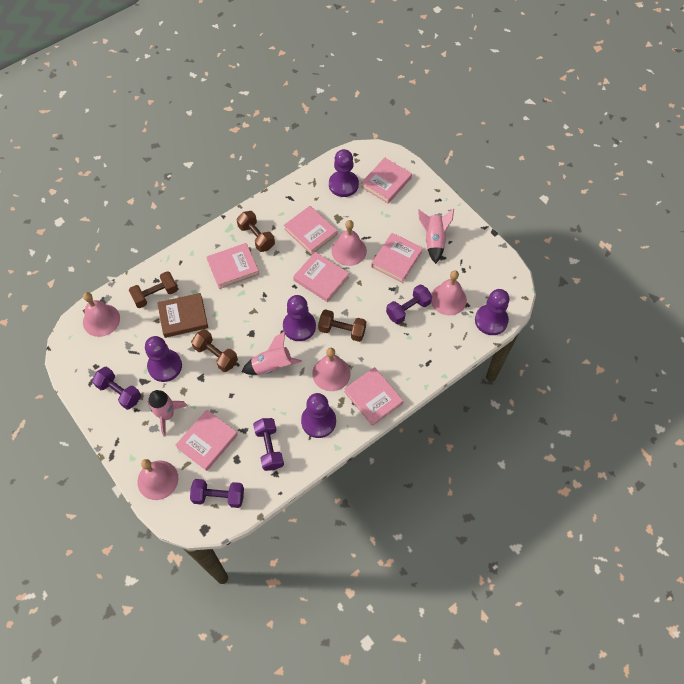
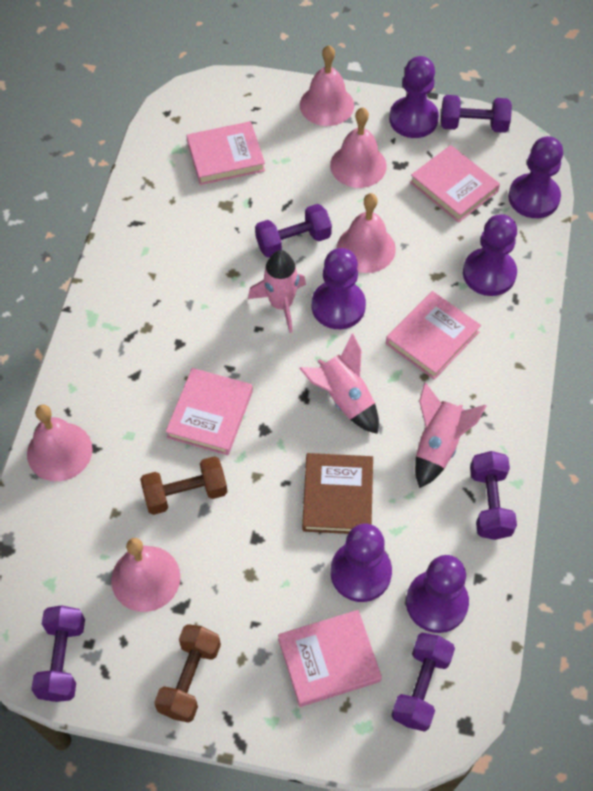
brown dumbbell: 4 -> 2
pink book: 7 -> 5
purple dumbbell: 4 -> 5
purple pawn: 5 -> 6

